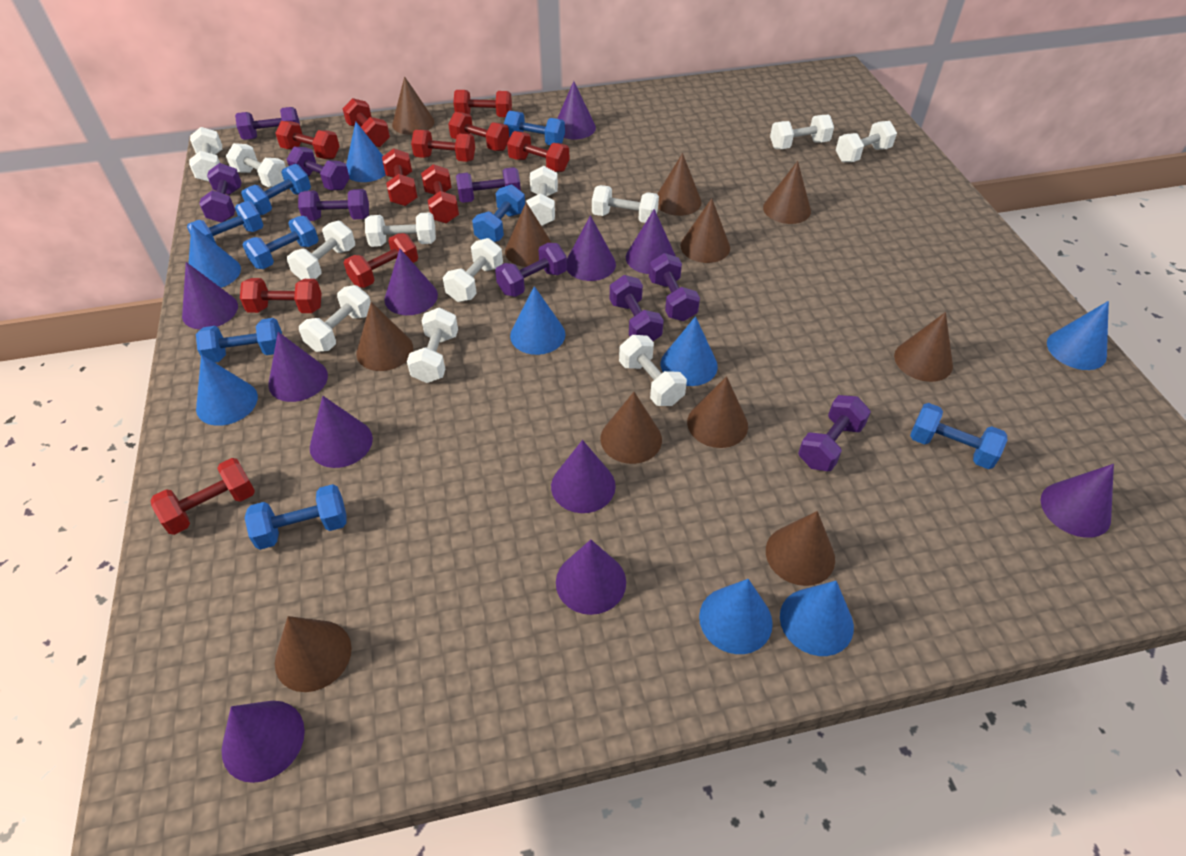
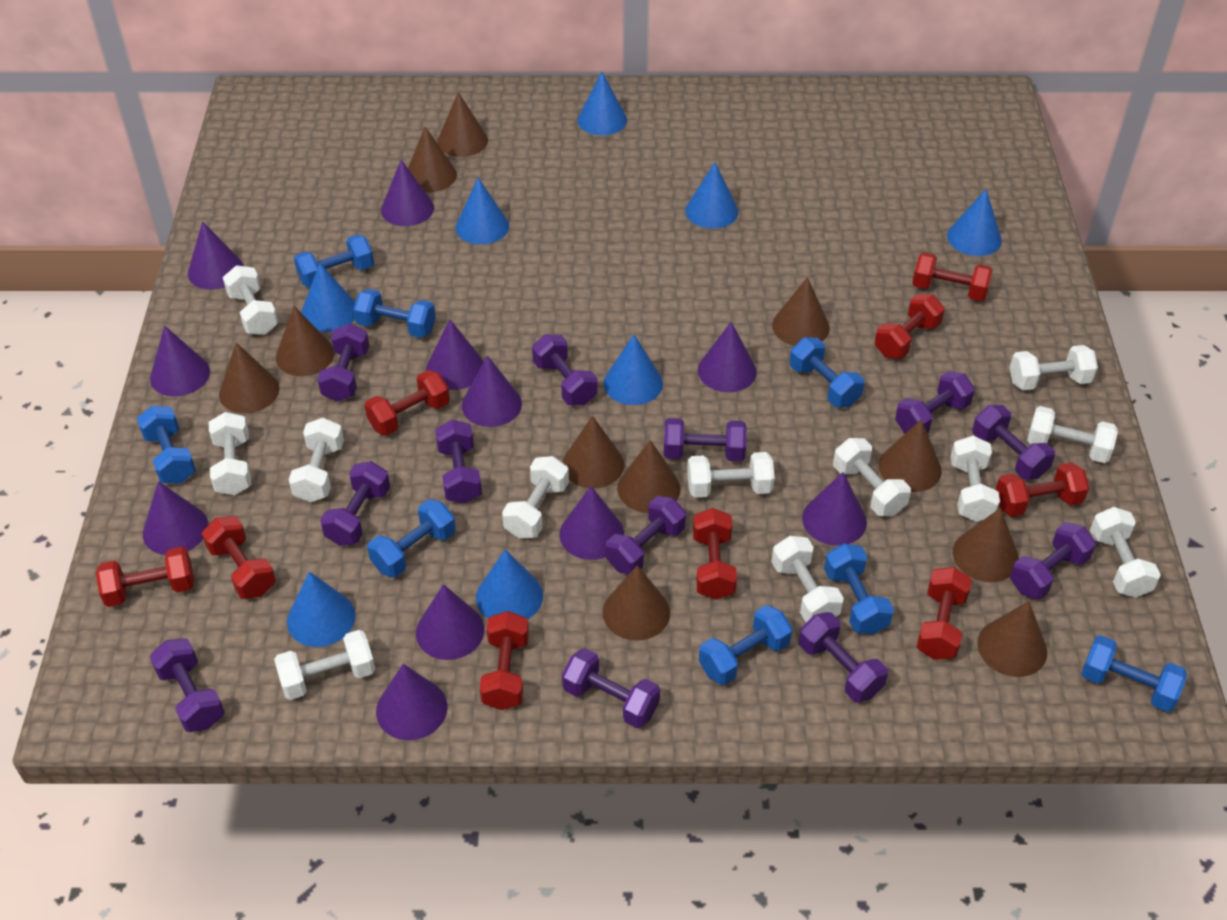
purple dumbbell: 9 -> 12
red dumbbell: 11 -> 9

